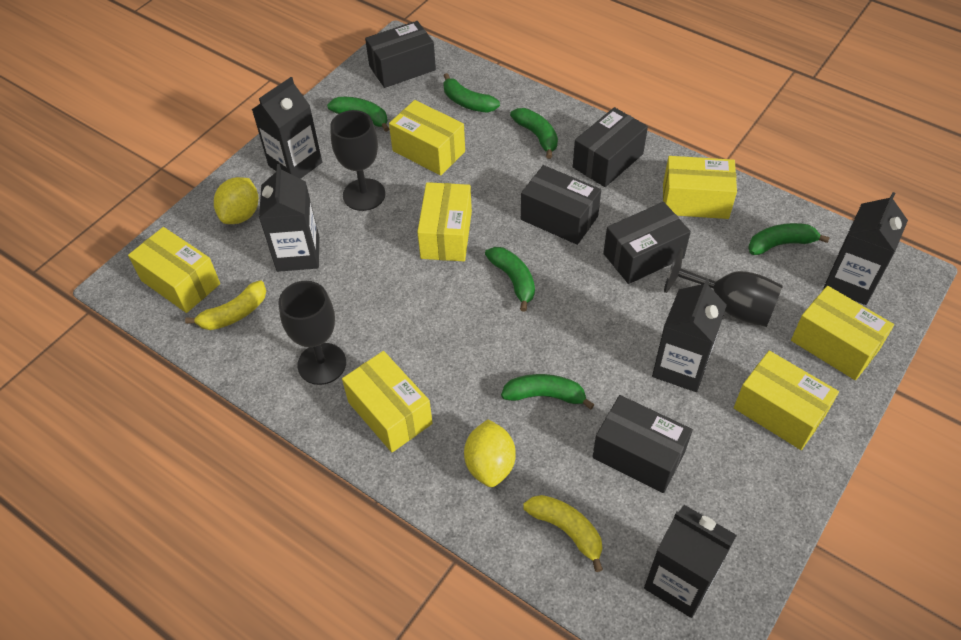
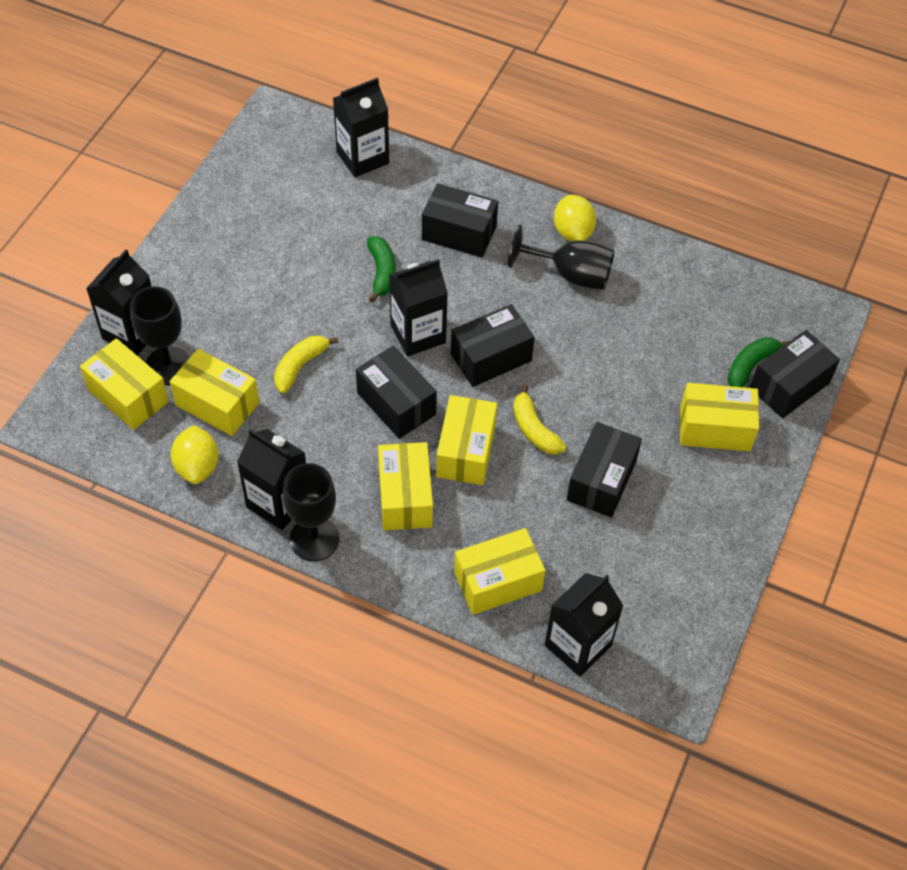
green banana: 6 -> 2
yellow box: 7 -> 6

